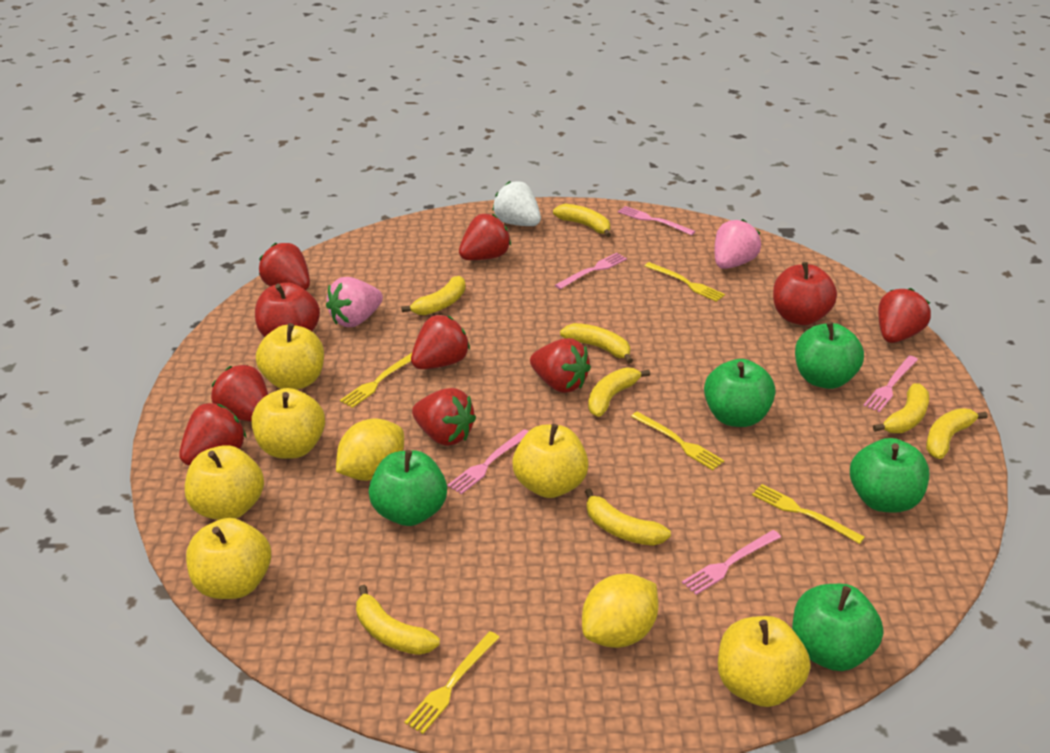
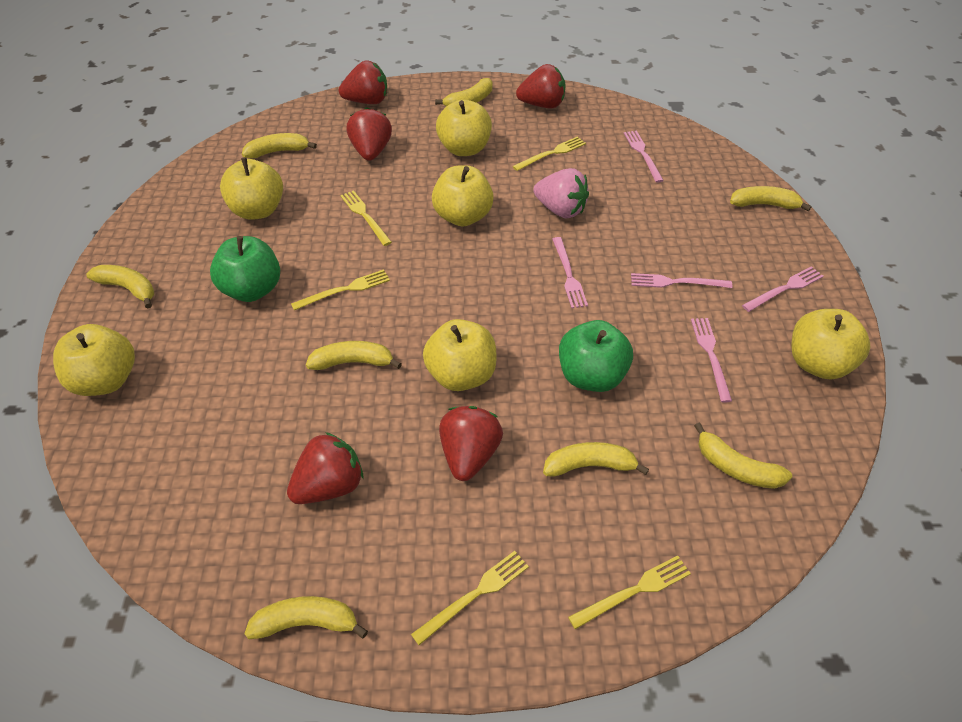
green apple: 5 -> 2
pink strawberry: 2 -> 1
red apple: 2 -> 0
red strawberry: 8 -> 5
white strawberry: 1 -> 0
yellow lemon: 2 -> 0

